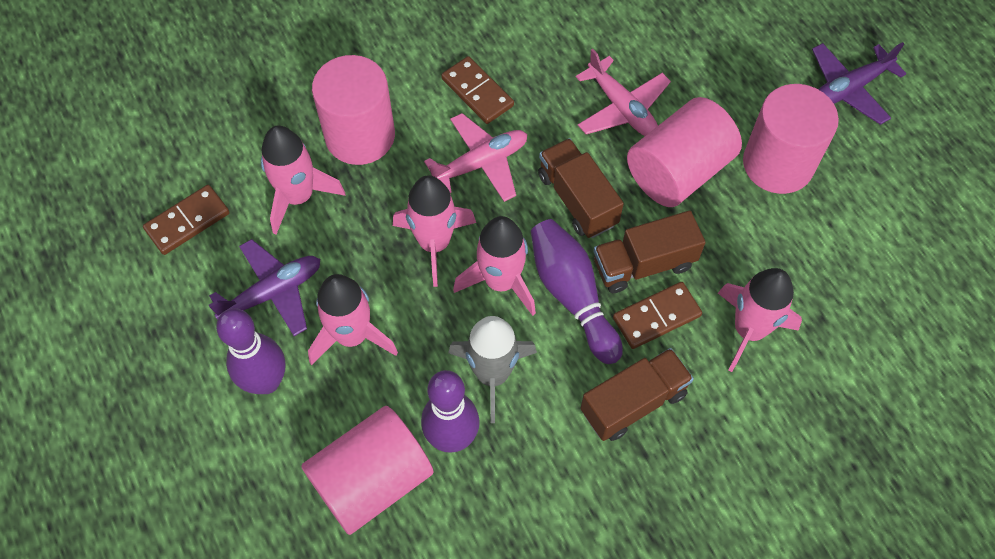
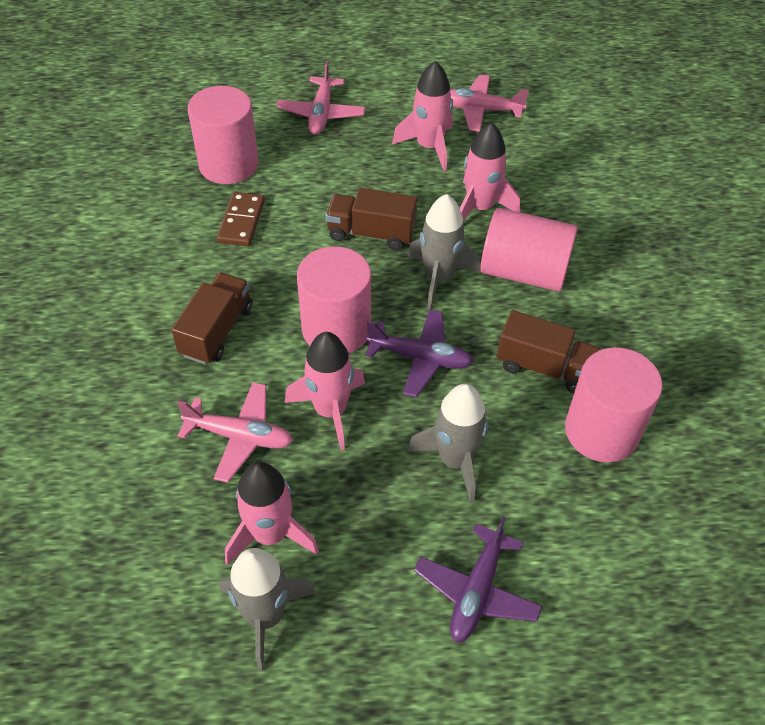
brown domino: 3 -> 1
grey rocket: 1 -> 3
pink plane: 2 -> 3
pink rocket: 5 -> 4
purple bowling pin: 3 -> 0

